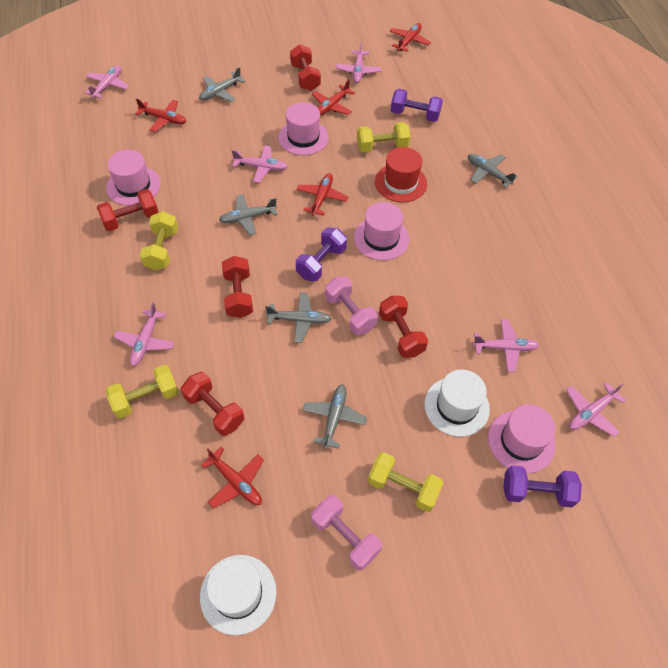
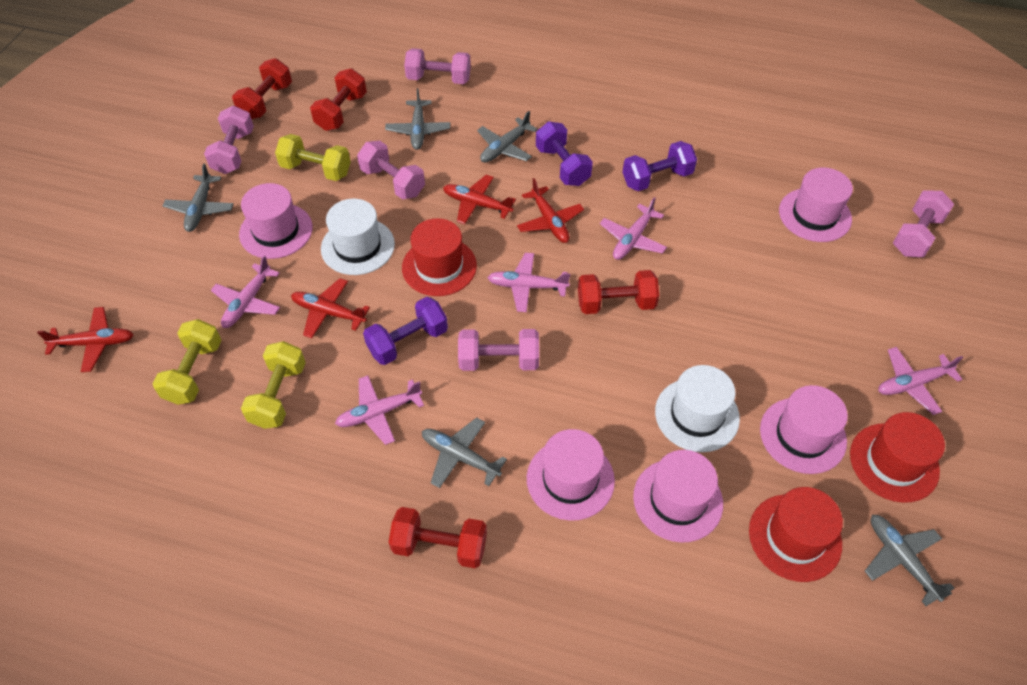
pink dumbbell: 2 -> 5
pink hat: 4 -> 5
pink plane: 6 -> 5
red dumbbell: 5 -> 4
red hat: 1 -> 3
red plane: 5 -> 4
yellow dumbbell: 4 -> 3

